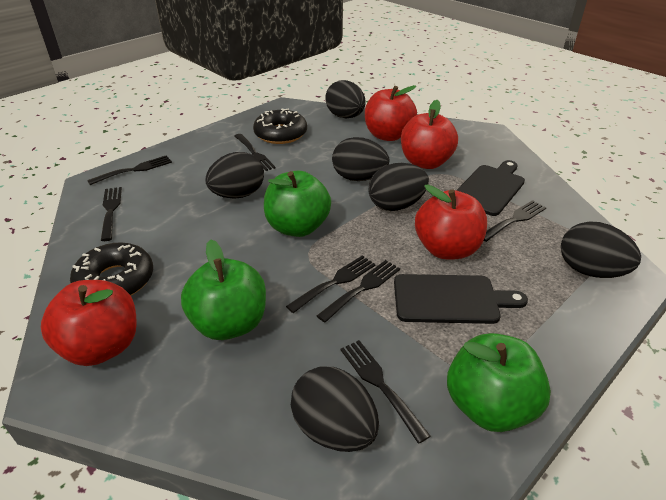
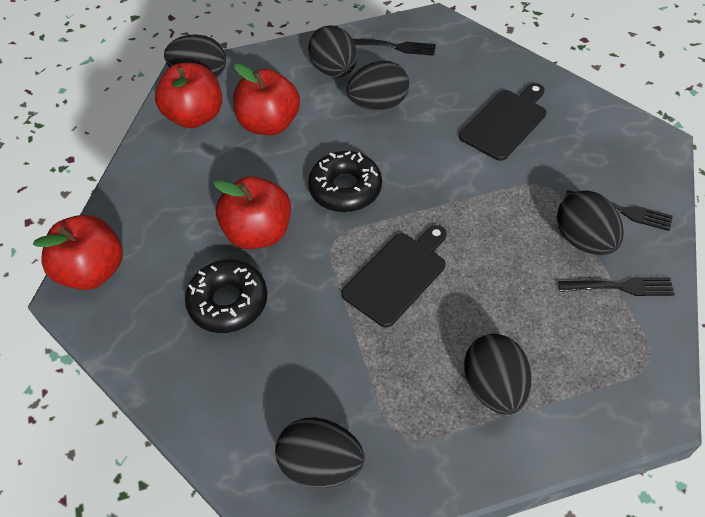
black fork: 7 -> 3
green apple: 3 -> 0

